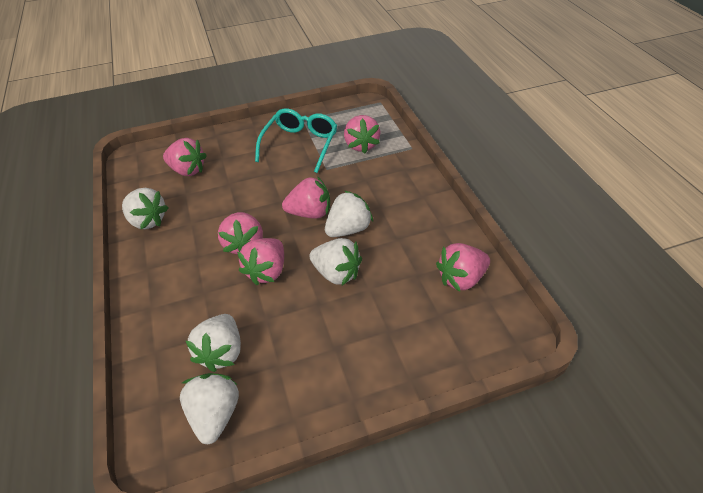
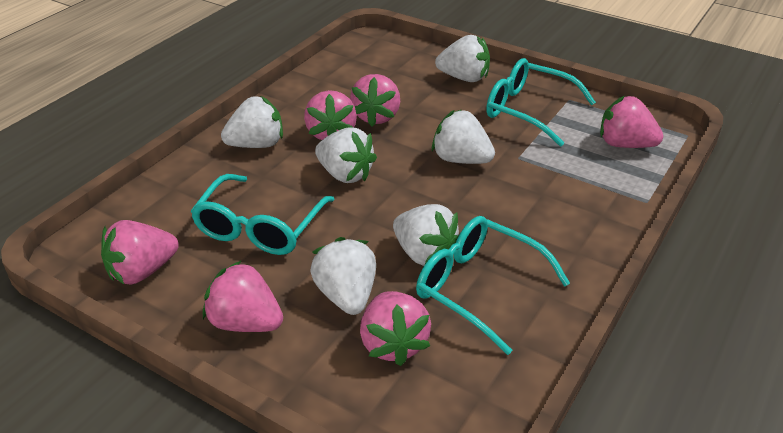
turquoise glasses: 1 -> 3
white strawberry: 5 -> 6

